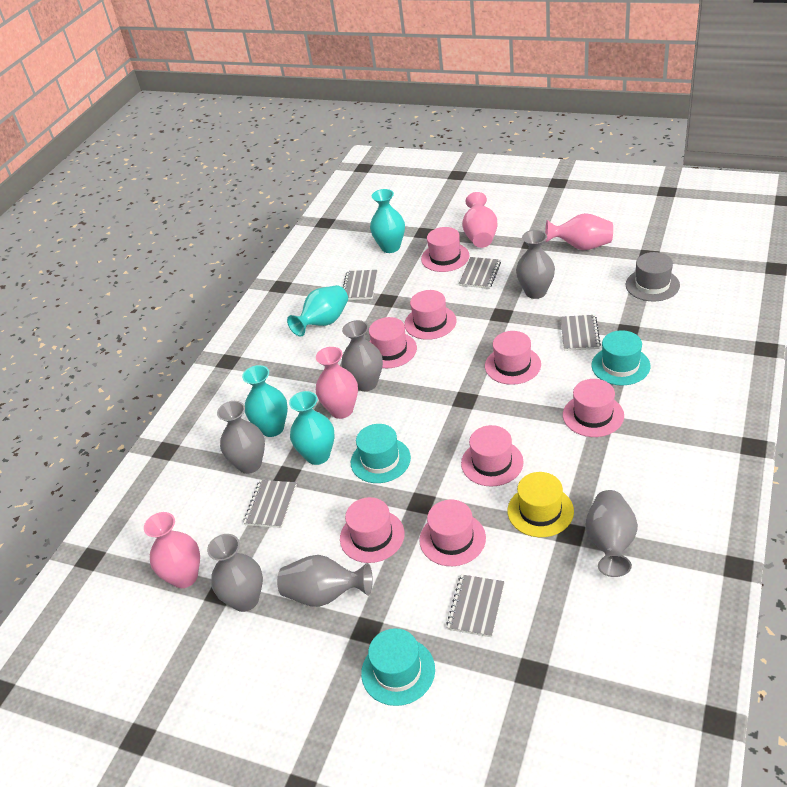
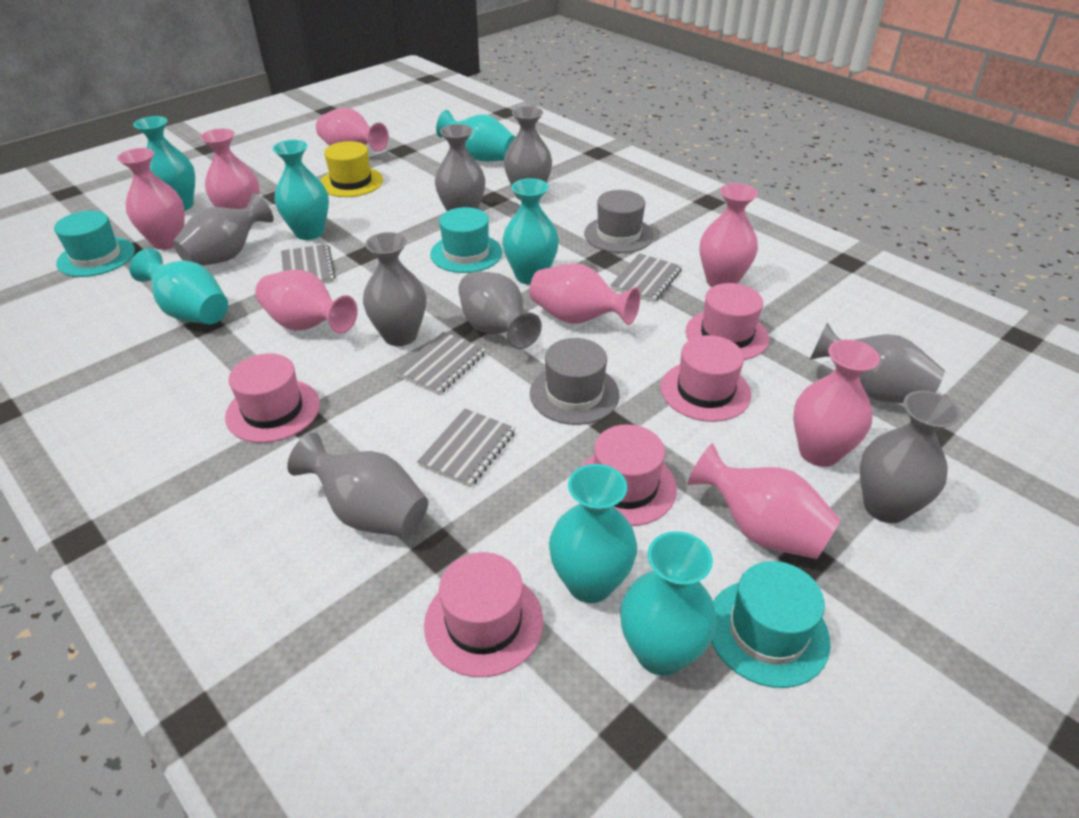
grey hat: 1 -> 2
grey notebook: 5 -> 4
grey vase: 6 -> 8
pink hat: 8 -> 5
pink vase: 4 -> 8
turquoise vase: 4 -> 7

